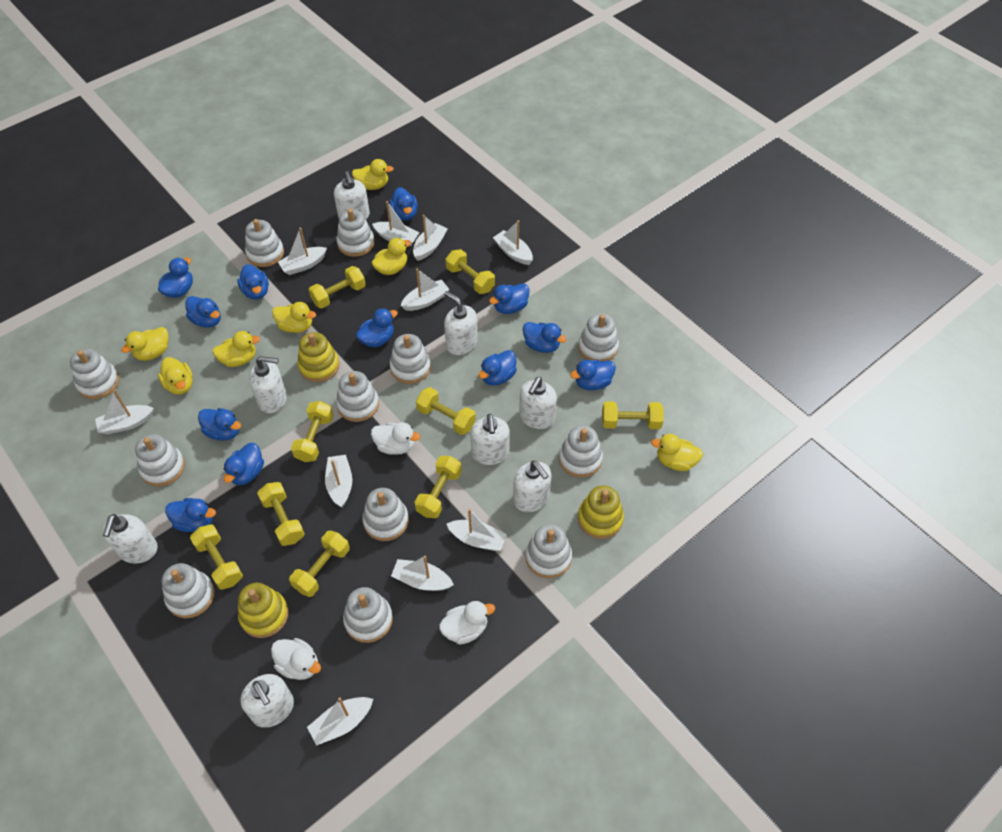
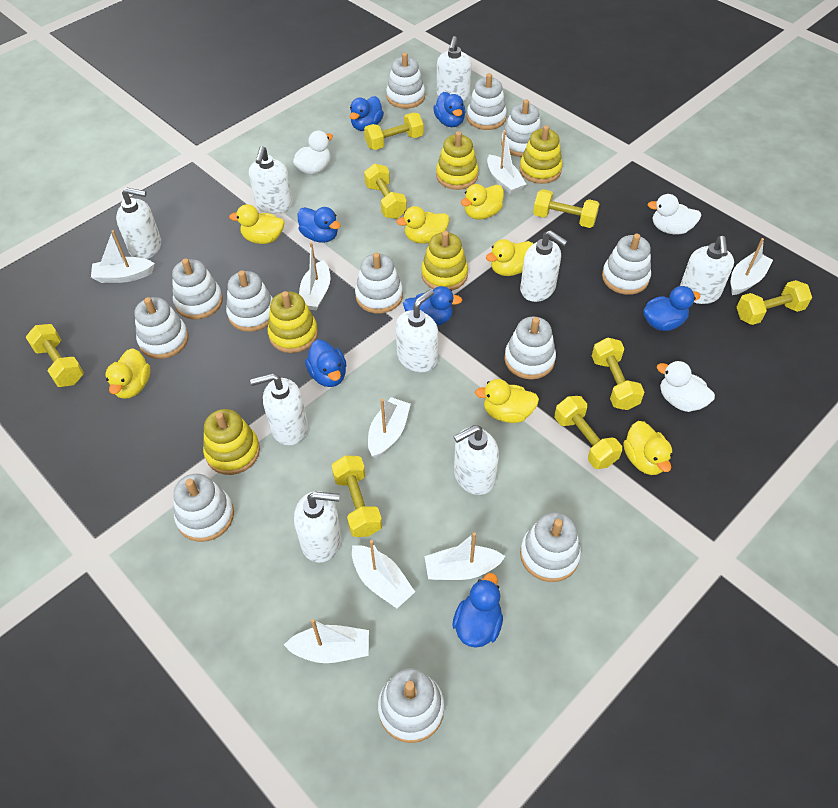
blue duck: 12 -> 7
white boat: 10 -> 8
white soap dispenser: 8 -> 9
yellow dumbbell: 9 -> 8
yellow stacking toy: 3 -> 5

